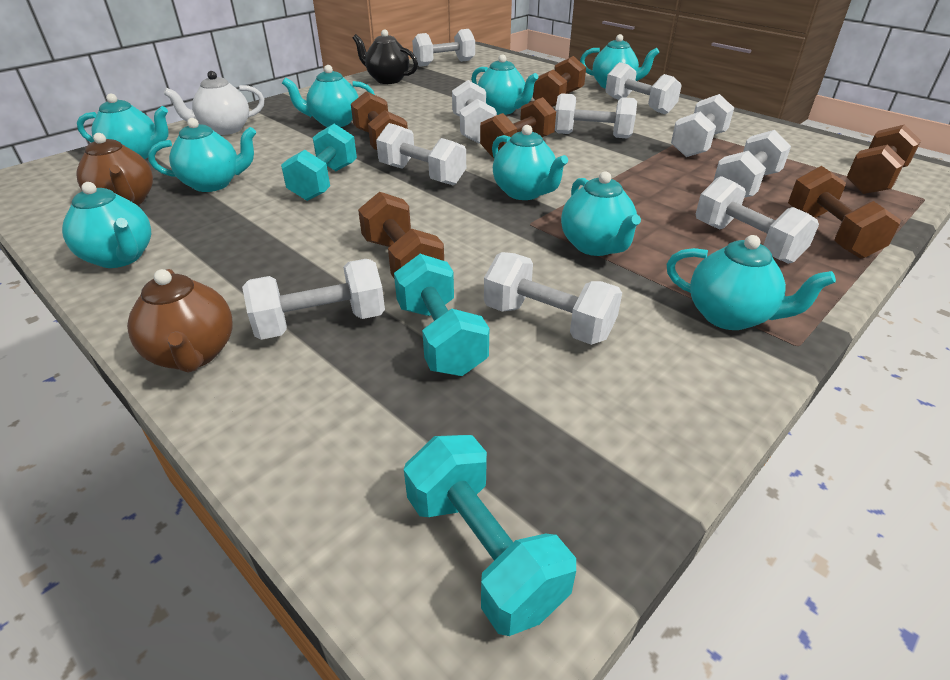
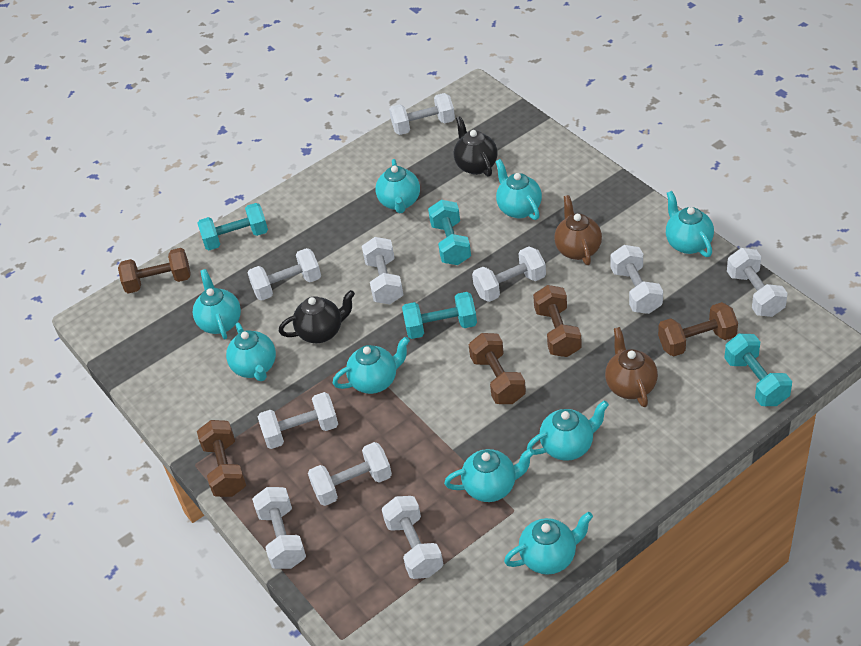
black teapot: 1 -> 2
brown dumbbell: 6 -> 5
turquoise dumbbell: 3 -> 4
white teapot: 1 -> 0

